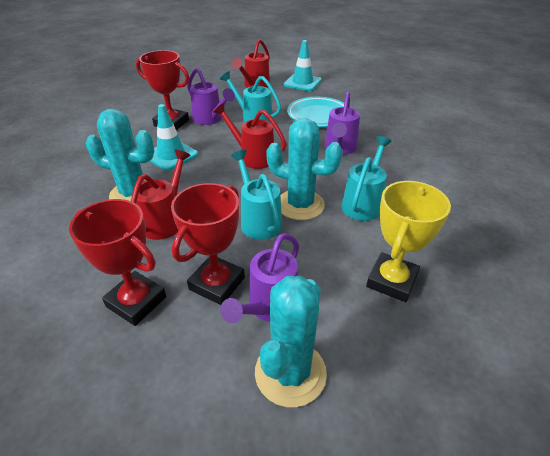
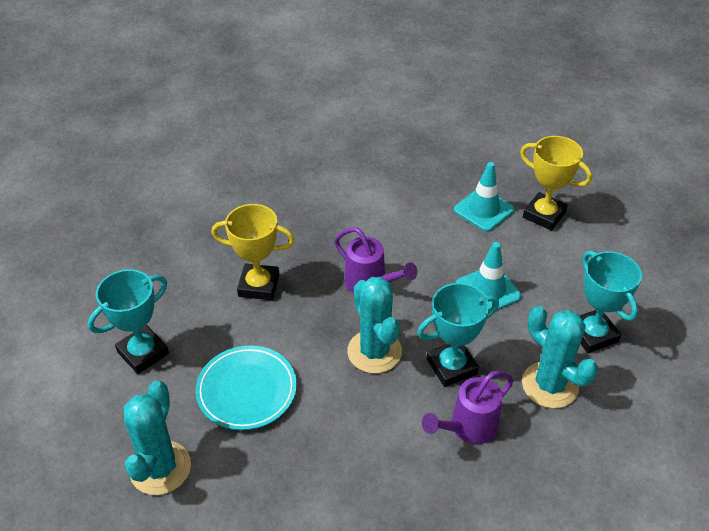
purple watering can: 3 -> 2
red trophy: 3 -> 0
red watering can: 3 -> 0
turquoise trophy: 0 -> 3
turquoise watering can: 3 -> 0
yellow trophy: 1 -> 2

